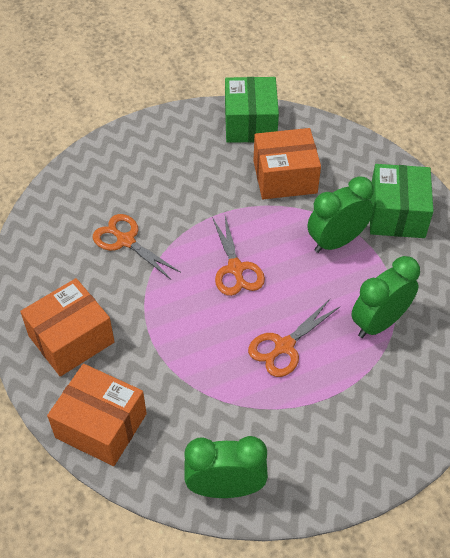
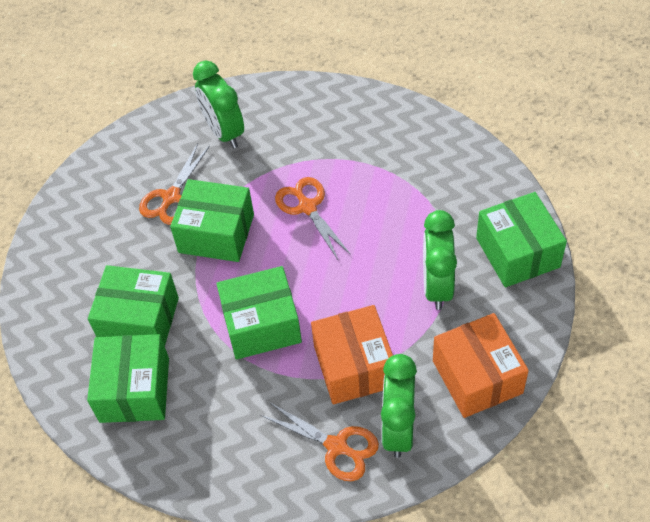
green box: 2 -> 5
orange box: 3 -> 2

